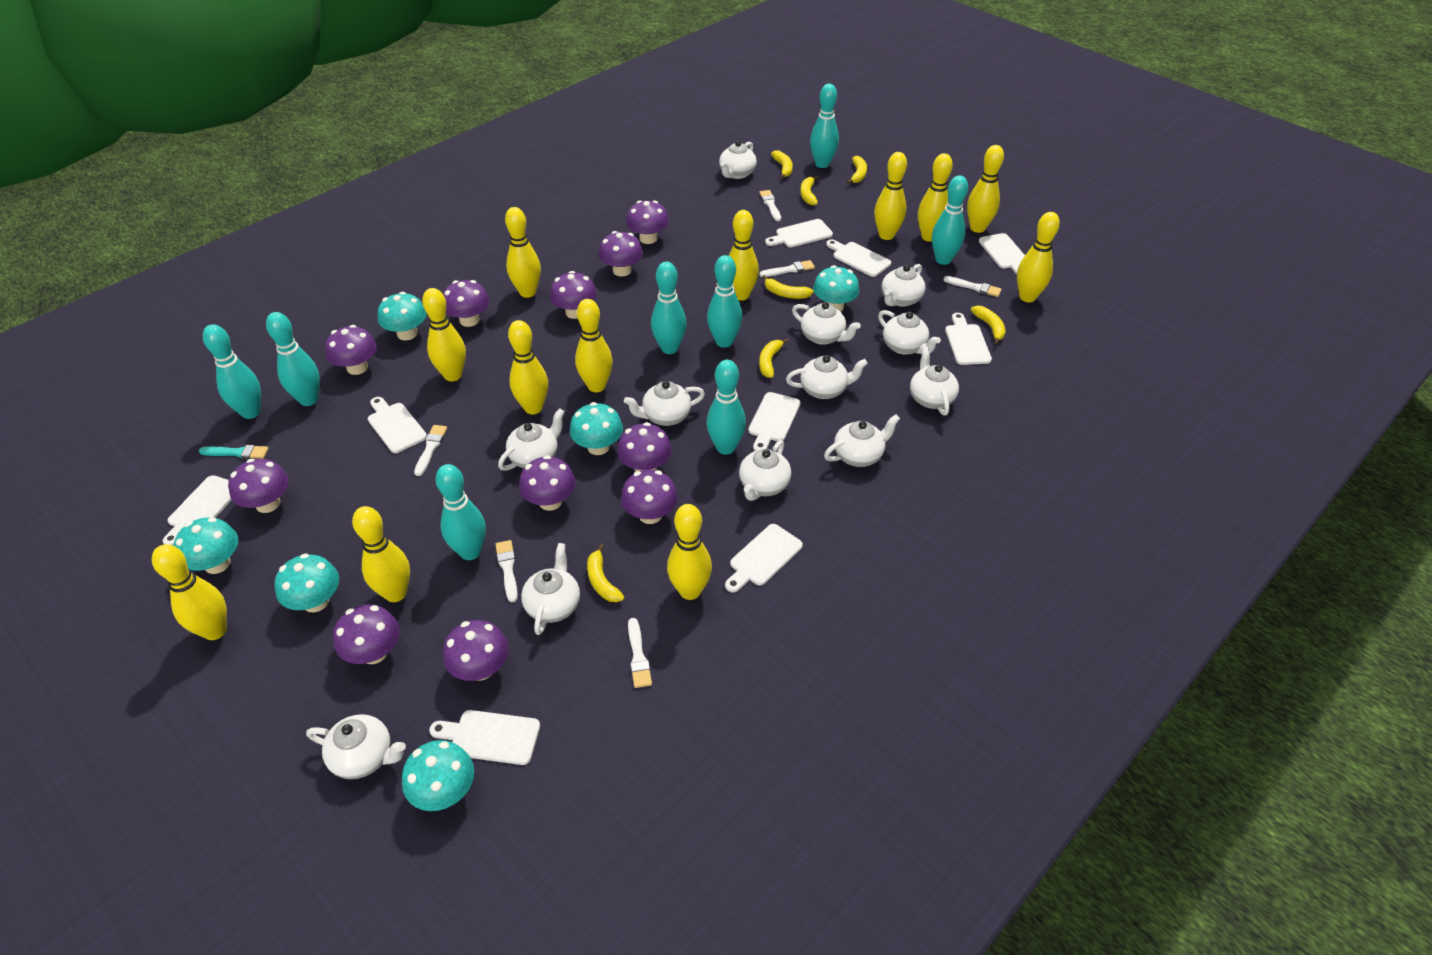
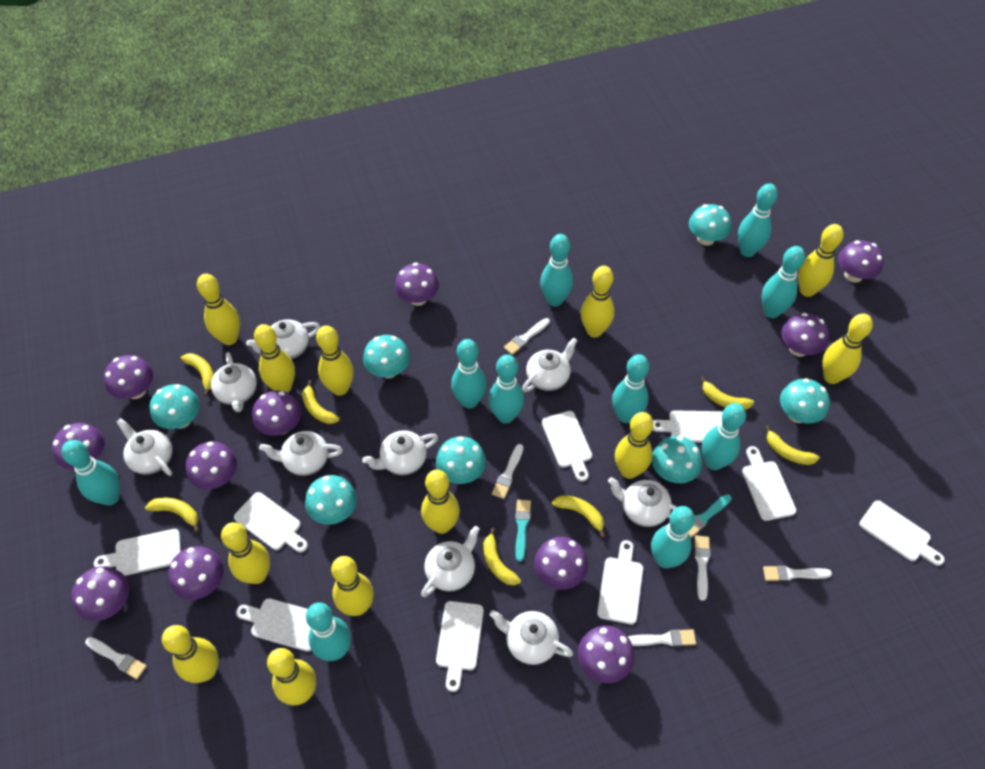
turquoise bowling pin: 8 -> 10
turquoise brush: 1 -> 2
turquoise mushroom: 6 -> 7
white teapot: 12 -> 9

